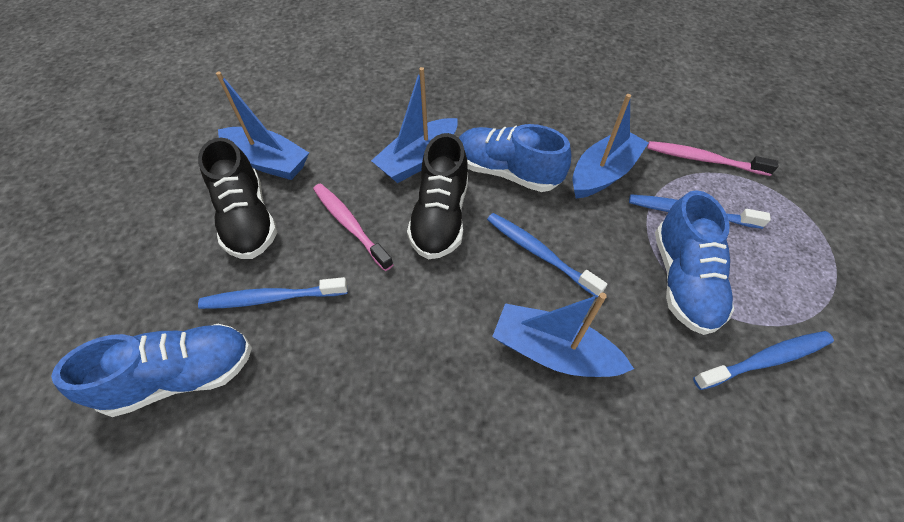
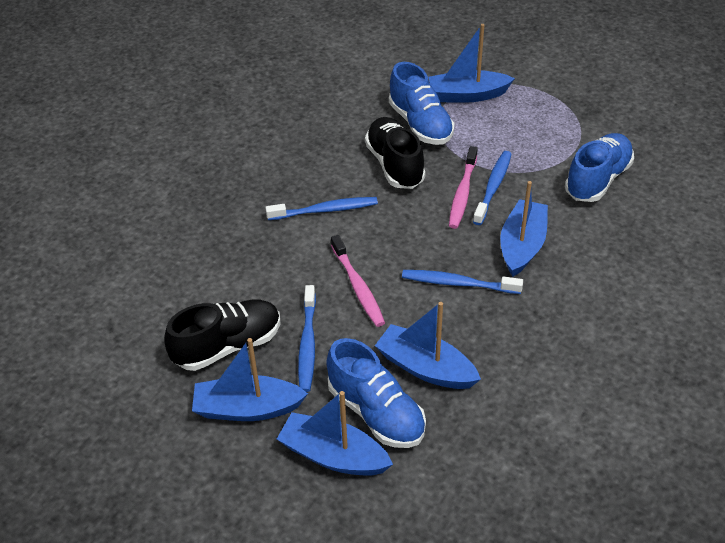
blue boat: 4 -> 5

